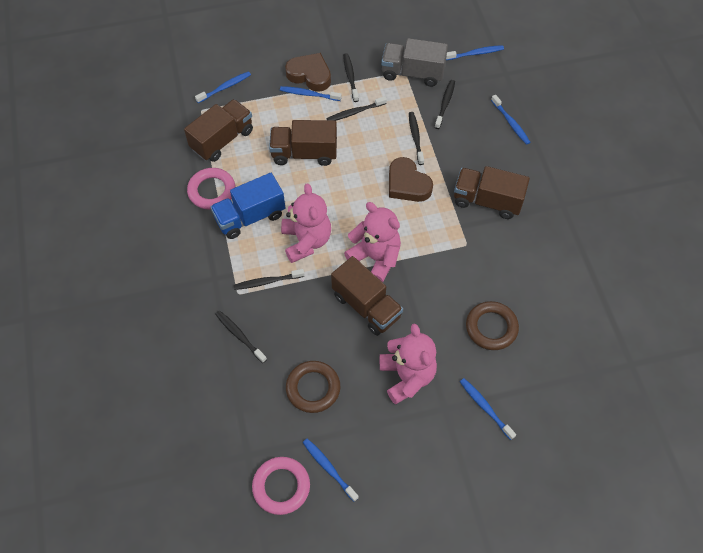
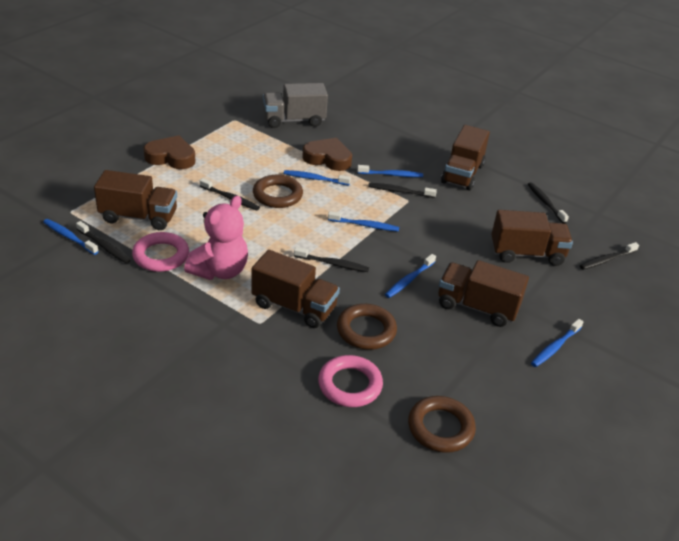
blue truck: 1 -> 0
brown ring: 2 -> 3
brown truck: 4 -> 5
pink teddy bear: 3 -> 1

